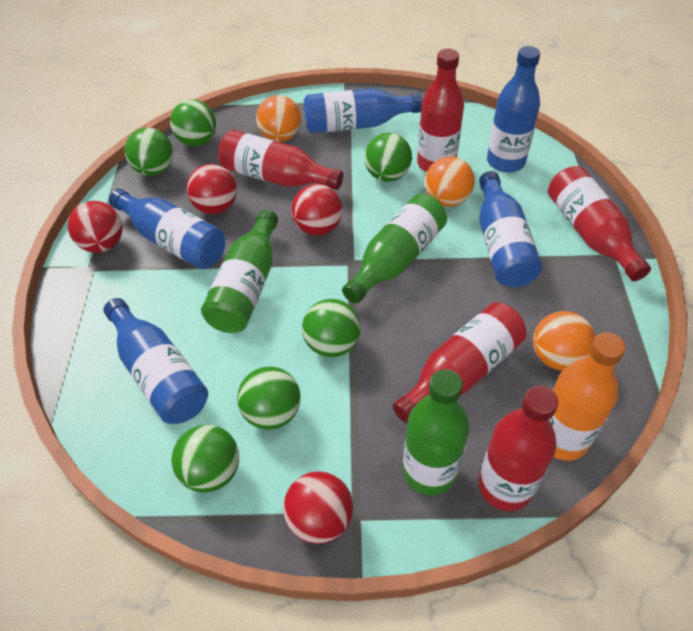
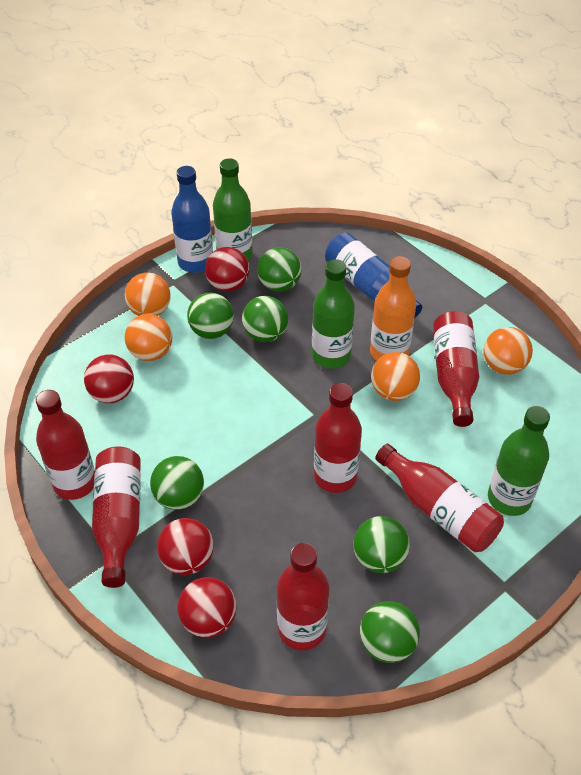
blue bottle: 5 -> 2
orange ball: 3 -> 4
red bottle: 5 -> 6

